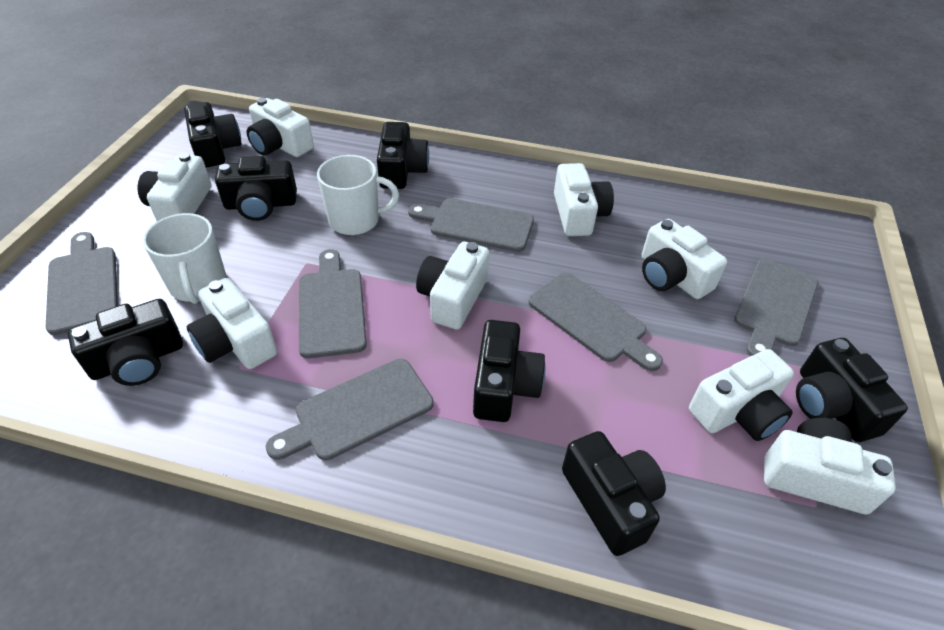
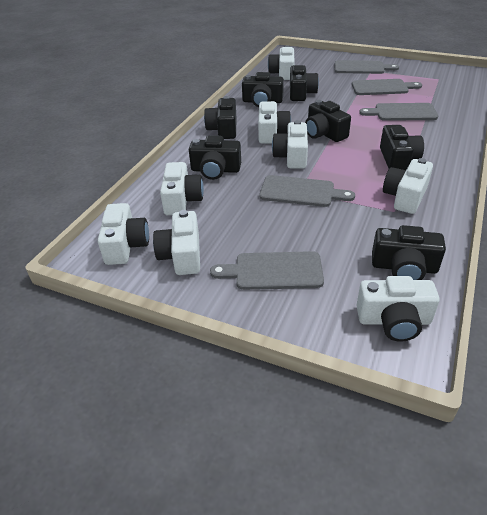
grey cutting board: 6 -> 5
white mug: 2 -> 0

